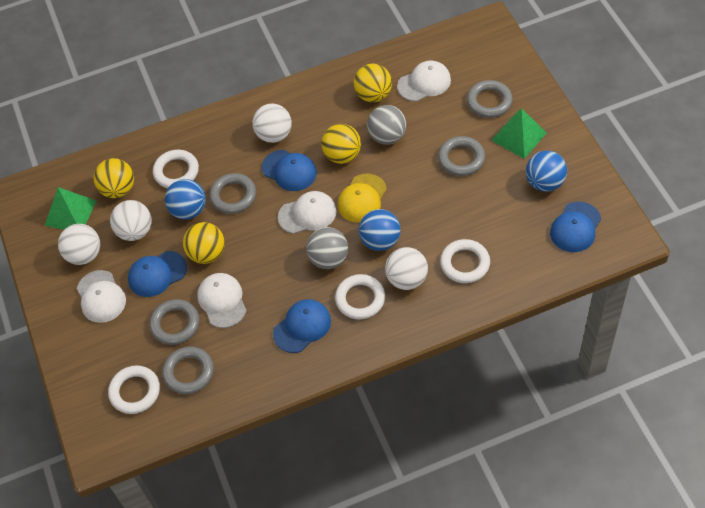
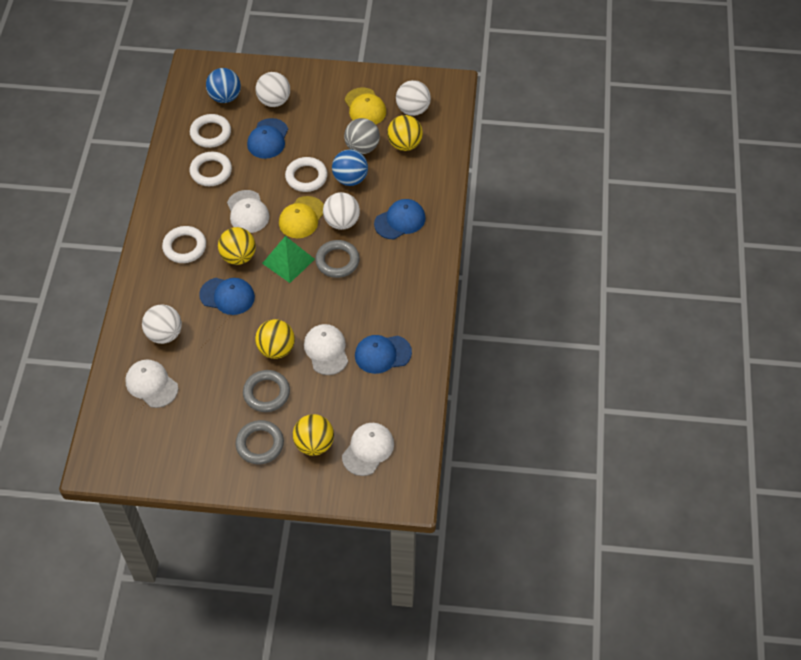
blue ball: 3 -> 2
green pyramid: 2 -> 1
grey ball: 2 -> 1
grey ring: 5 -> 3
yellow cap: 1 -> 2

